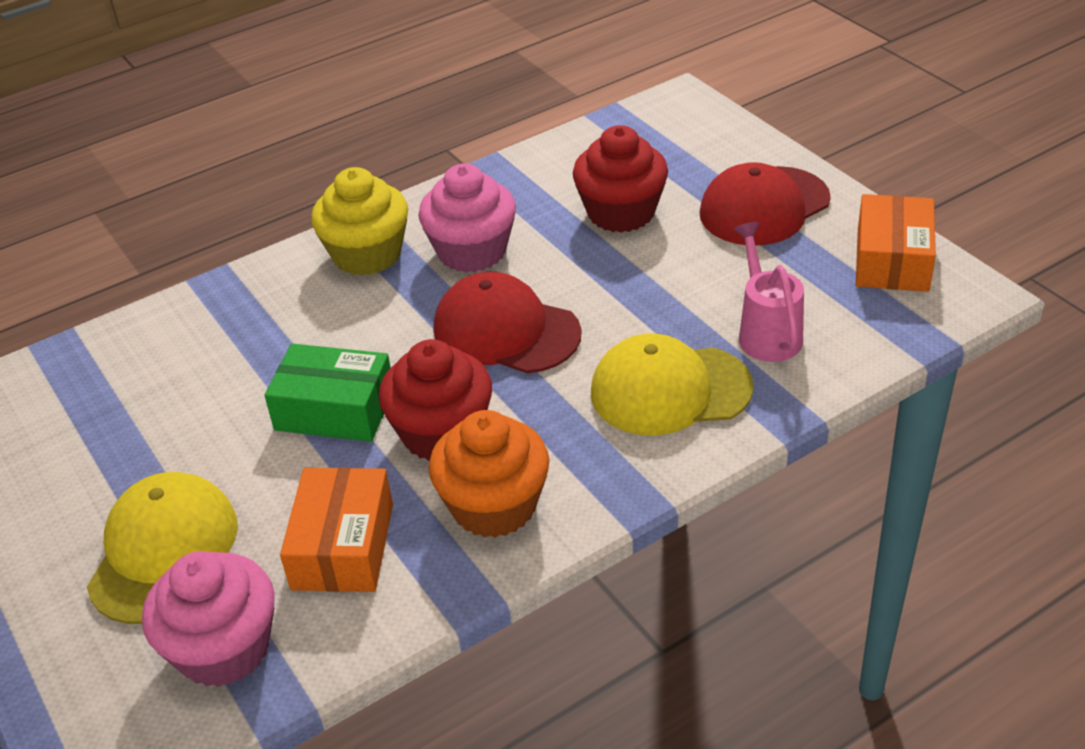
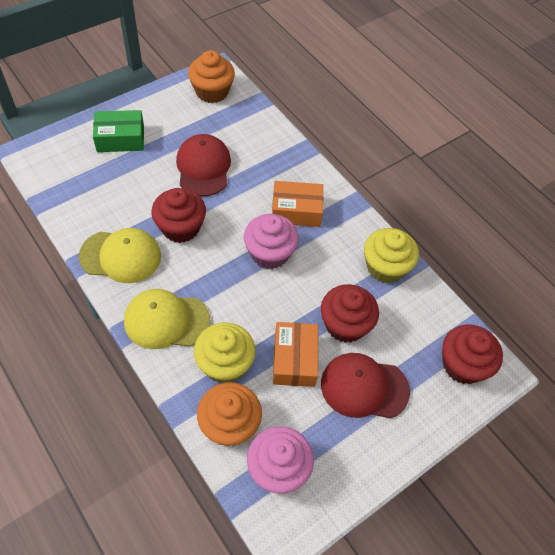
orange cupcake: 1 -> 2
pink watering can: 1 -> 0
red cupcake: 2 -> 3
yellow cupcake: 1 -> 2

